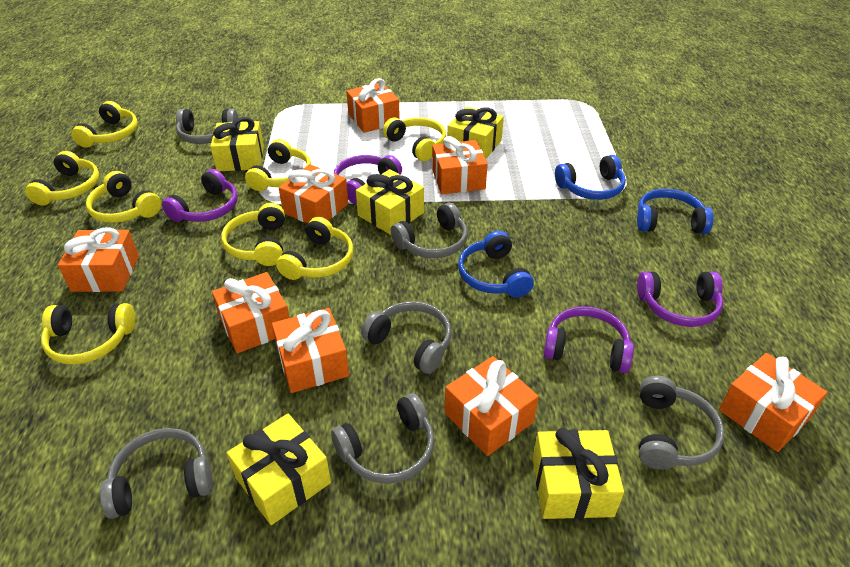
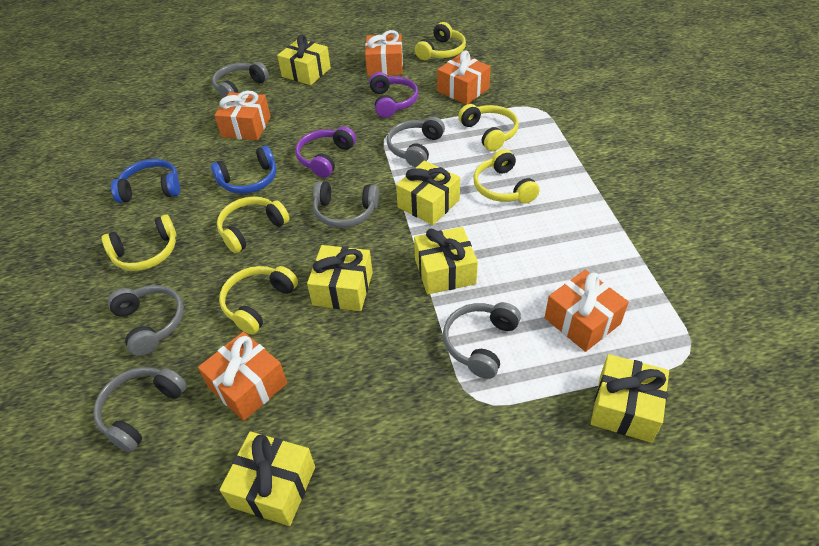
blue headphones: 3 -> 2
orange gift: 8 -> 5
purple headphones: 4 -> 2
yellow gift: 5 -> 6
yellow headphones: 8 -> 6

